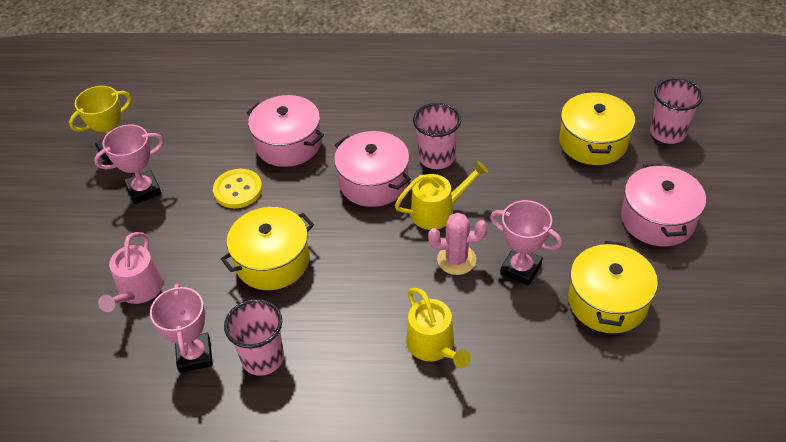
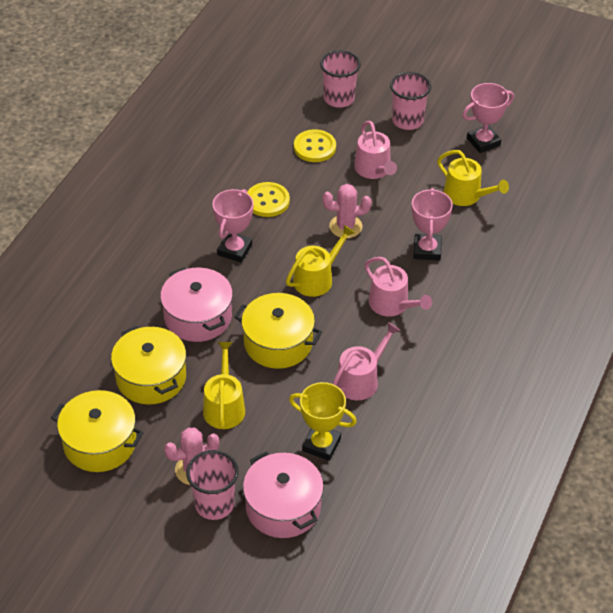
pink cactus: 1 -> 2
pink pot: 3 -> 2
pink watering can: 1 -> 3
yellow button: 1 -> 2
yellow watering can: 2 -> 3

